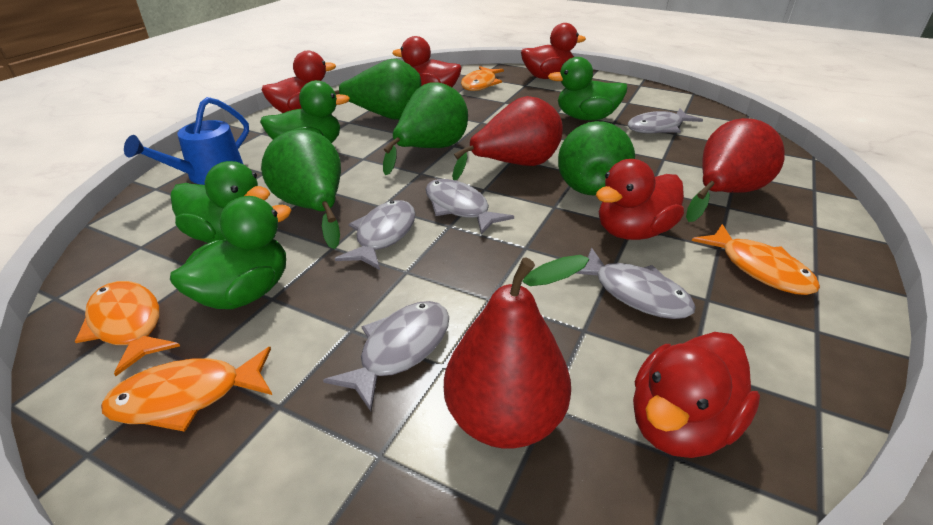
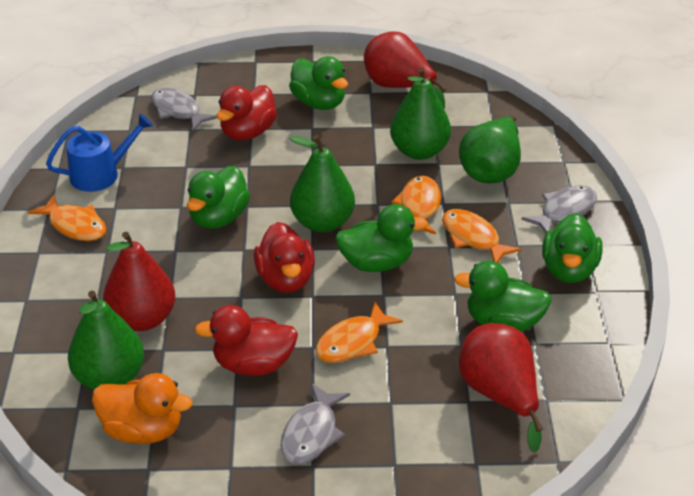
green duck: 4 -> 5
grey fish: 5 -> 3
orange duck: 0 -> 1
red duck: 5 -> 3

